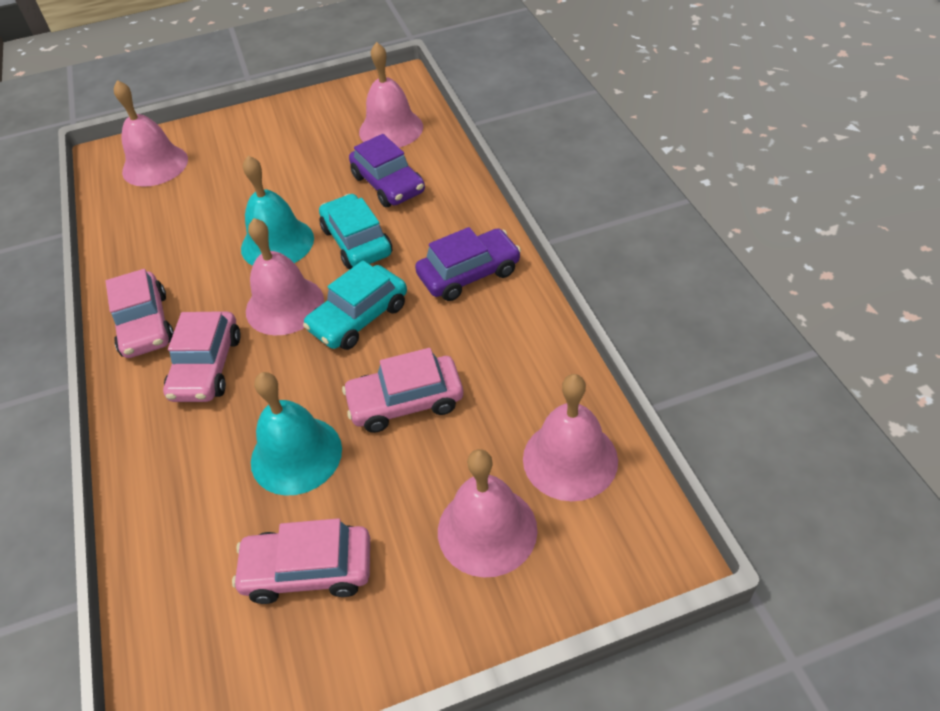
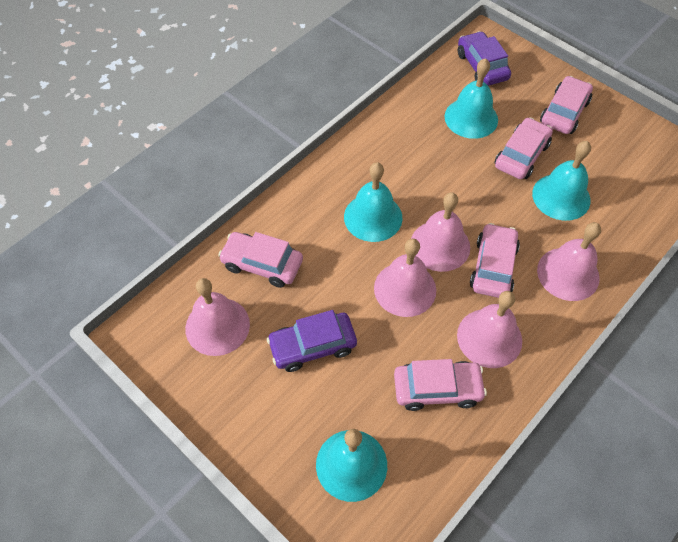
pink car: 4 -> 5
turquoise bell: 2 -> 4
turquoise car: 2 -> 0

